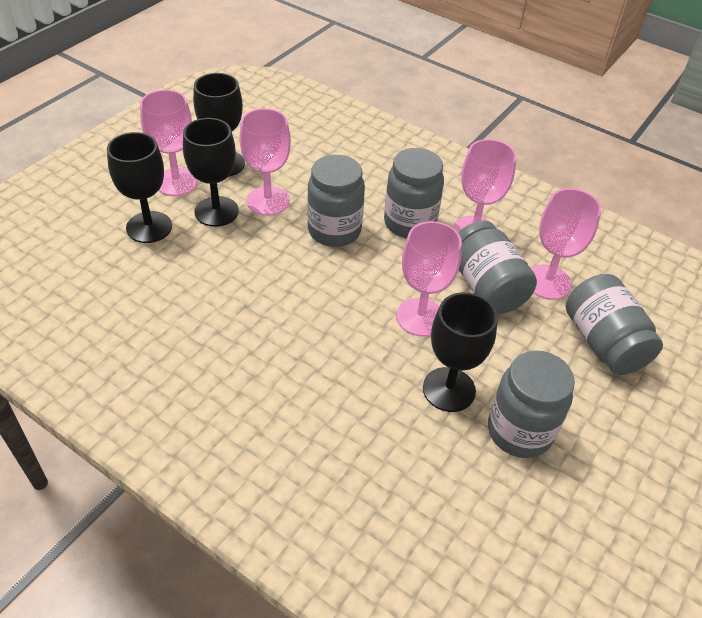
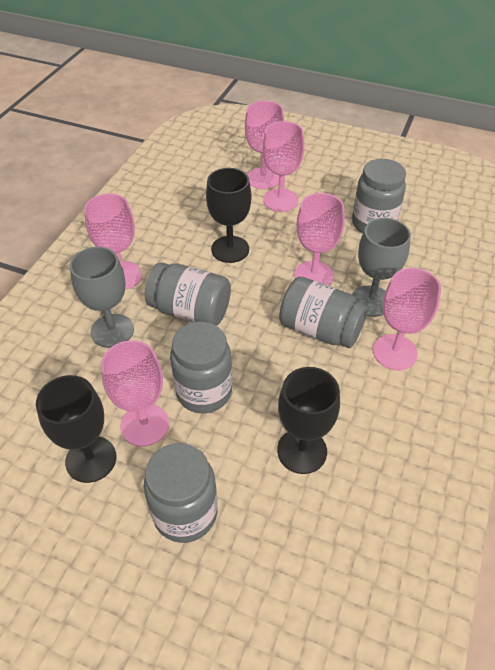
black goblet: 4 -> 3
grey goblet: 0 -> 2
pink goblet: 5 -> 6

